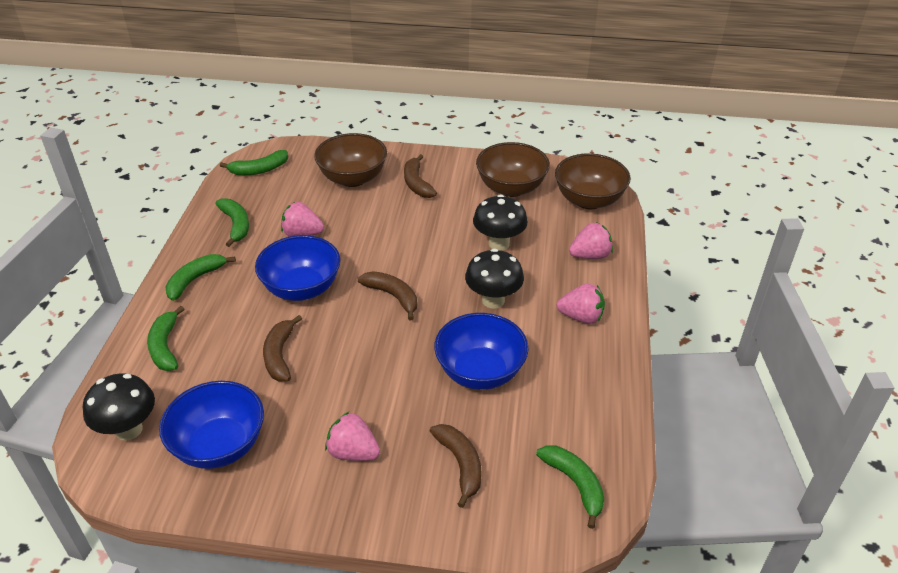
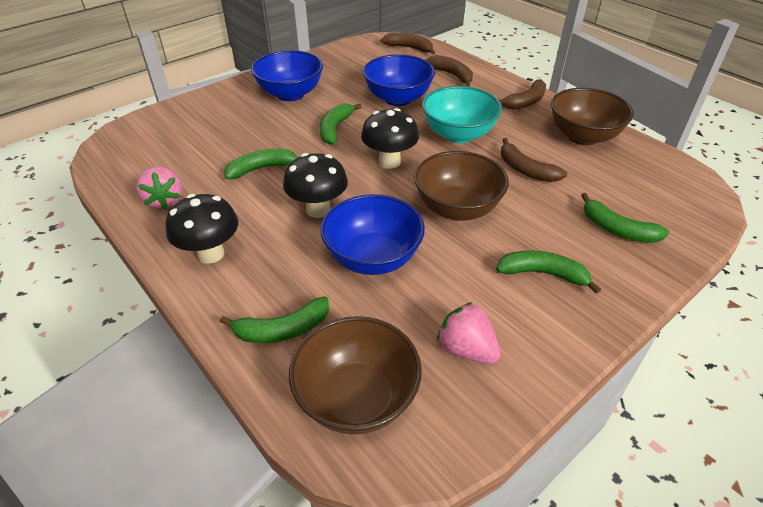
pink strawberry: 4 -> 2
turquoise bowl: 0 -> 1

